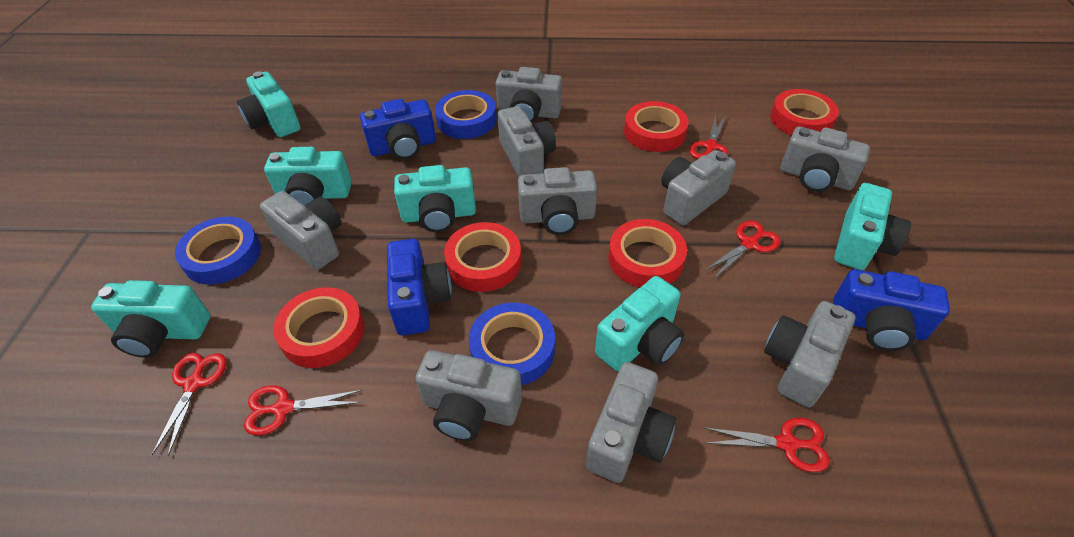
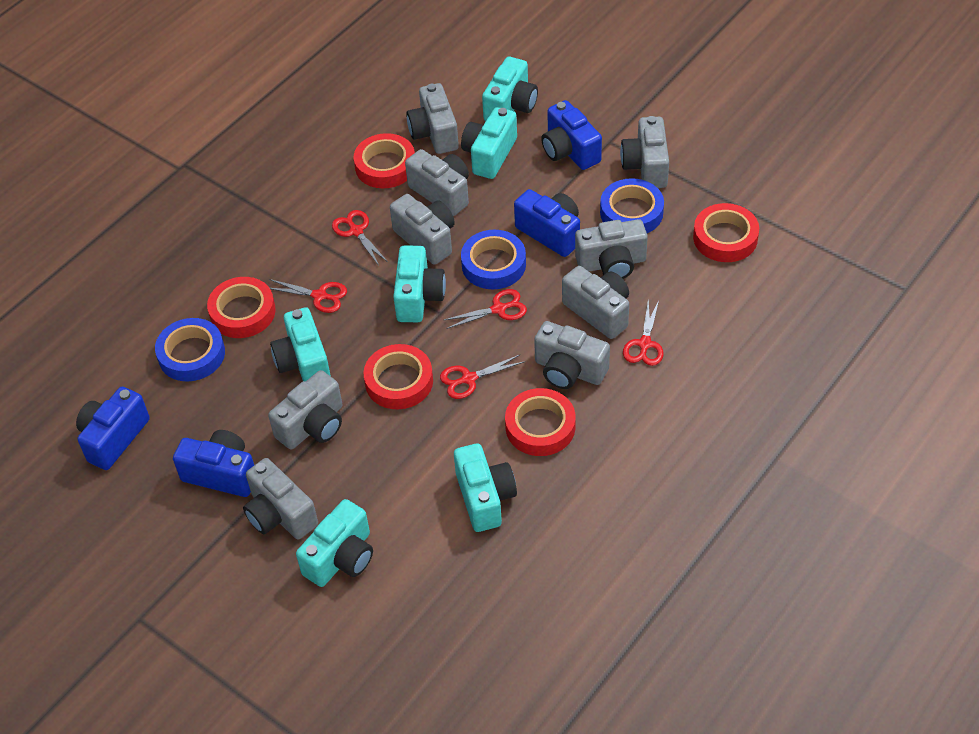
blue camera: 3 -> 4

